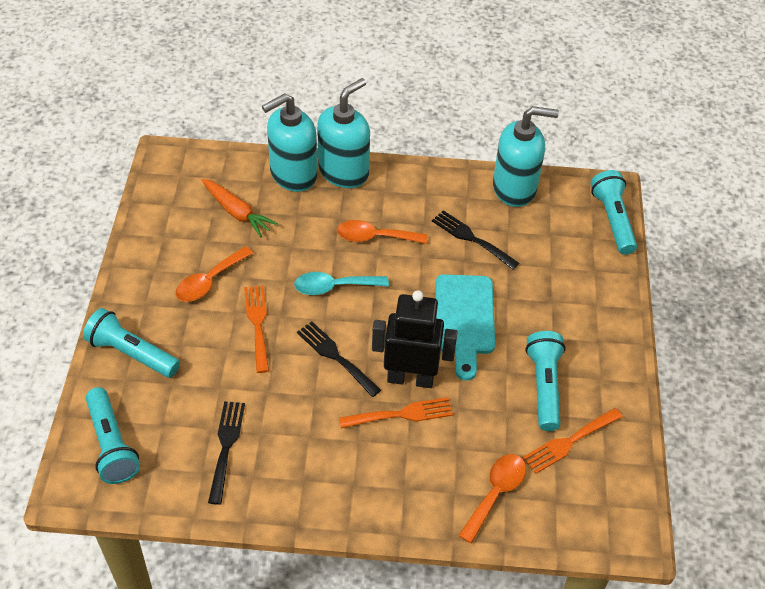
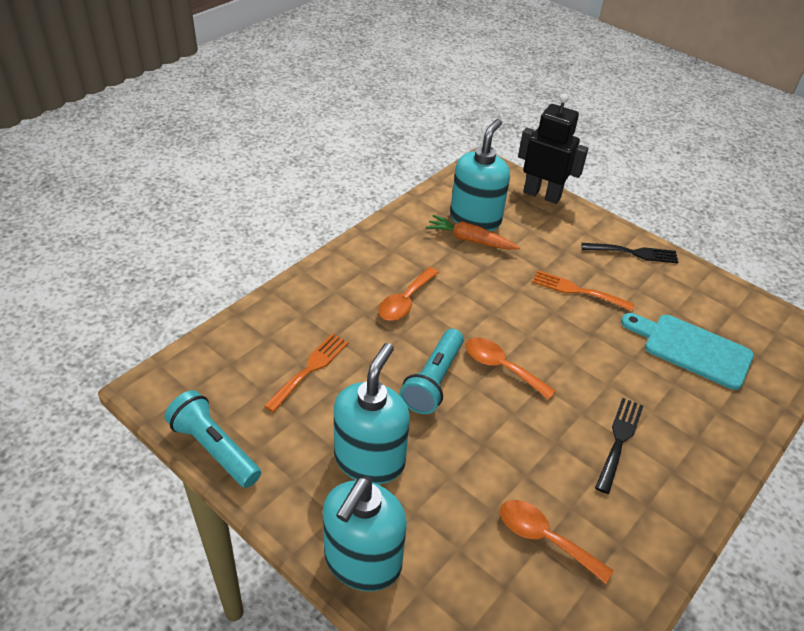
black fork: 3 -> 2
orange fork: 3 -> 2
turquoise flashlight: 4 -> 2
turquoise spoon: 1 -> 0

